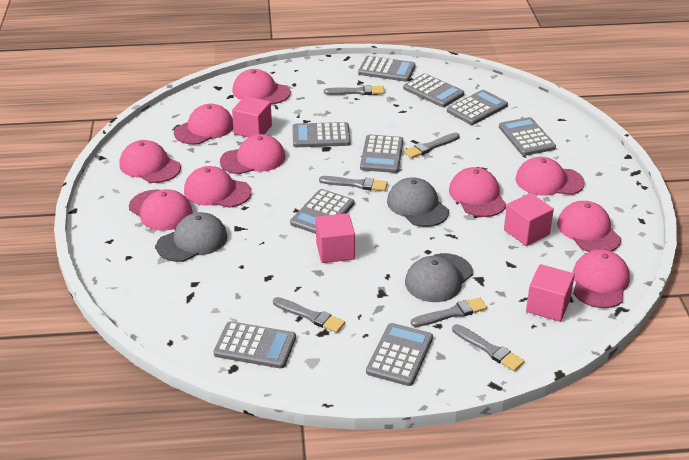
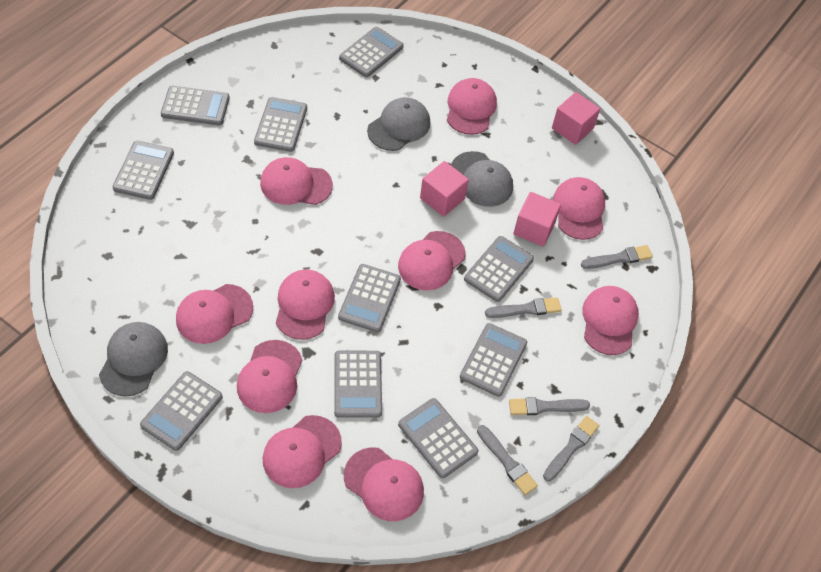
grey brush: 6 -> 5
grey calculator: 9 -> 10
pink cube: 4 -> 3

